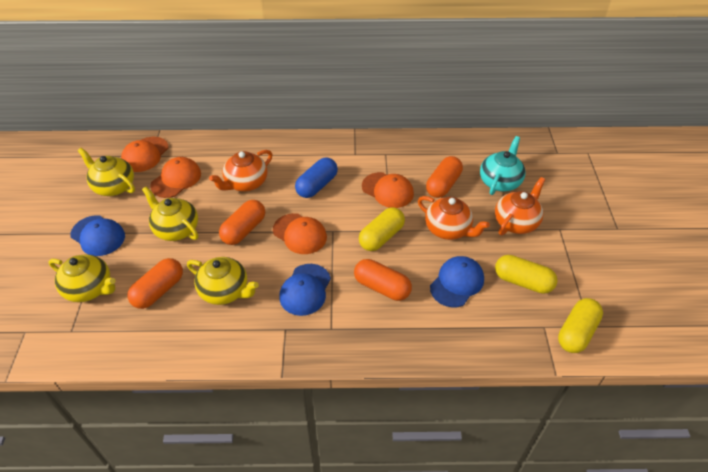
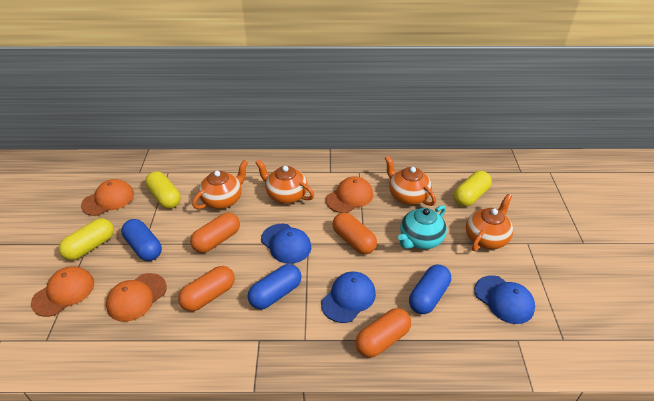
blue capsule: 1 -> 3
orange teapot: 3 -> 4
yellow teapot: 4 -> 0

